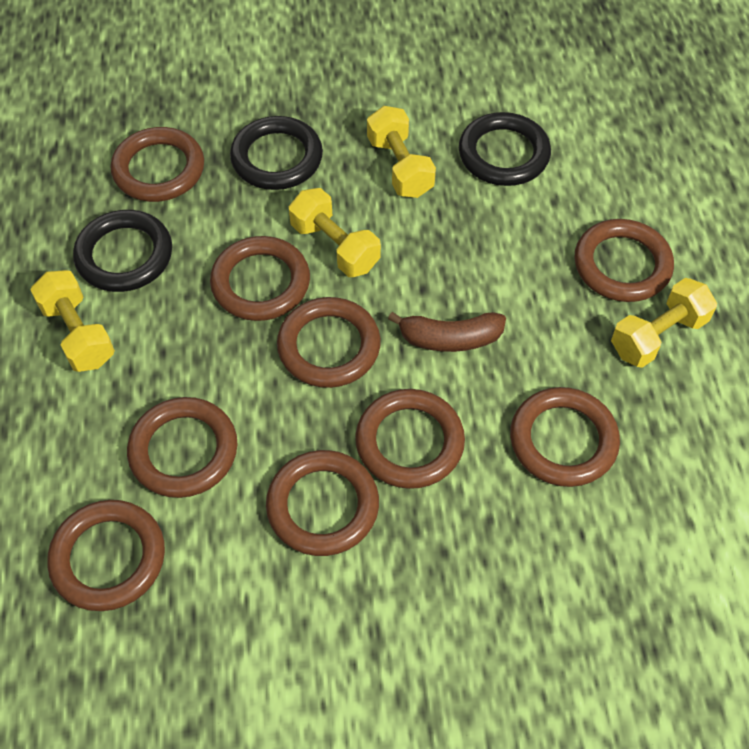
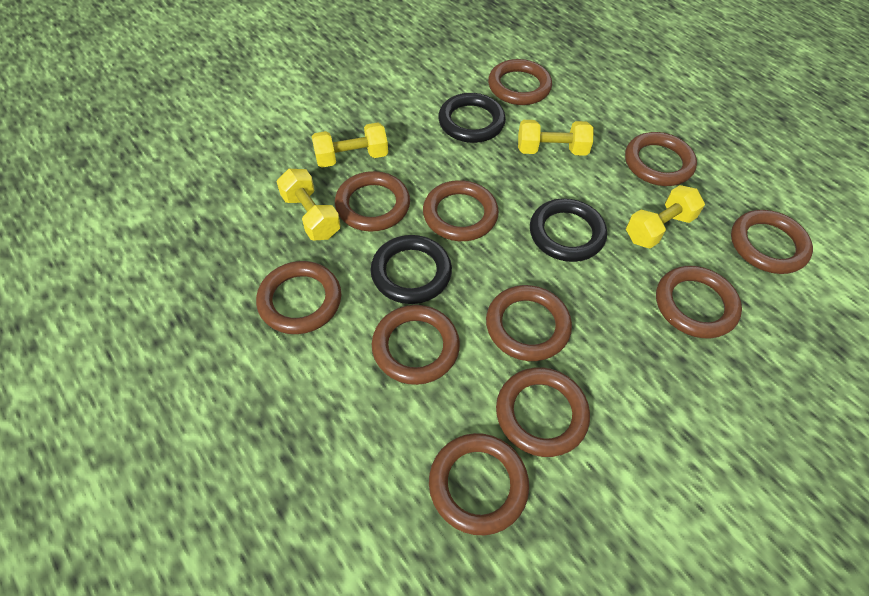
brown banana: 1 -> 0
brown ring: 9 -> 11

